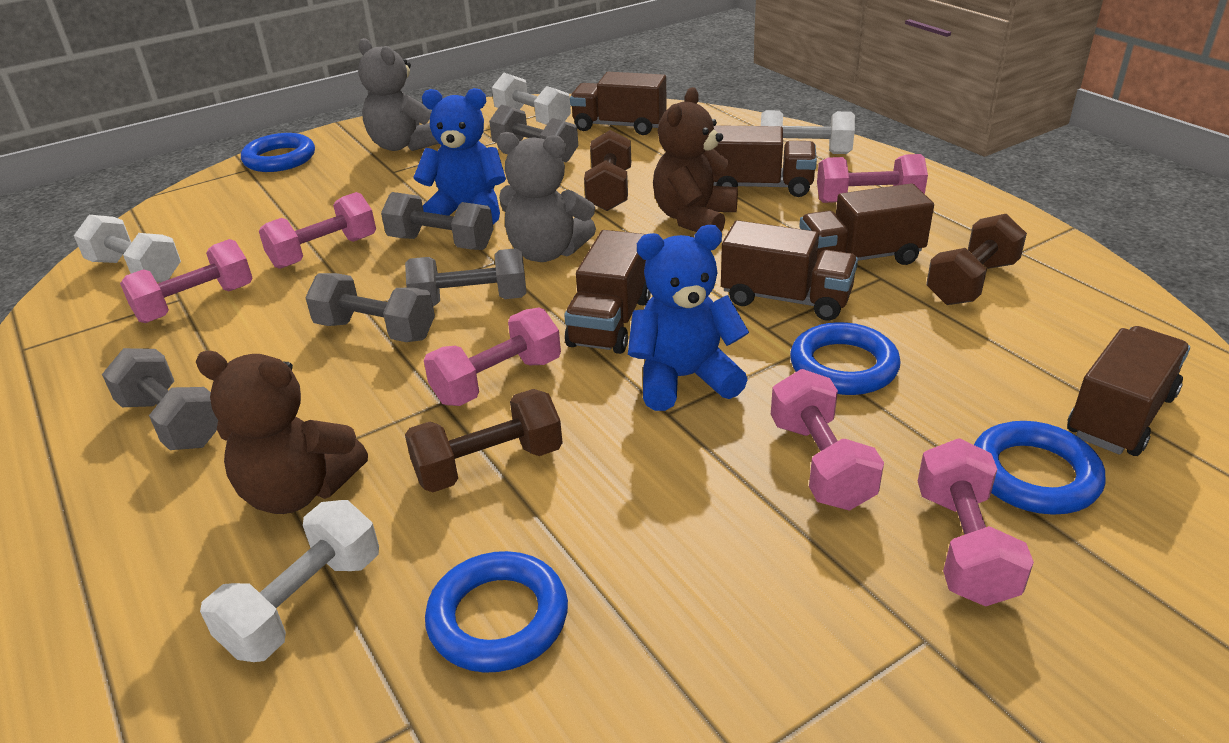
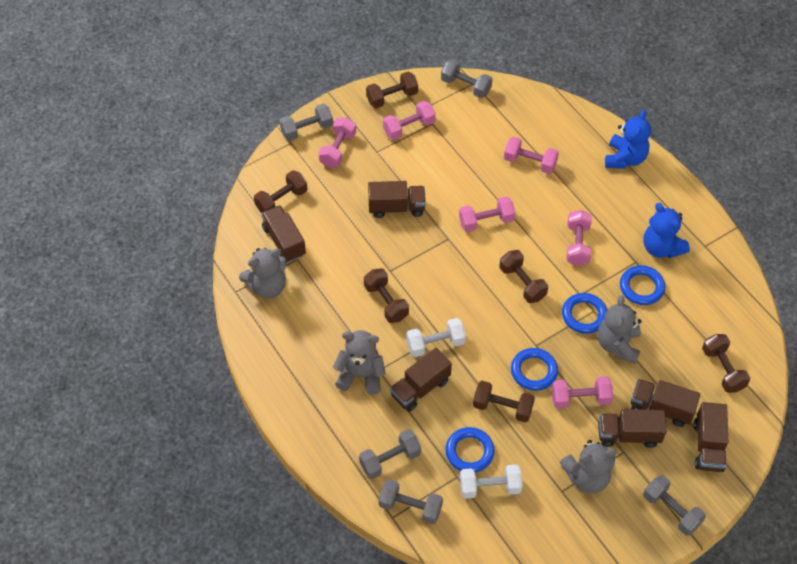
brown dumbbell: 3 -> 6
brown teddy bear: 2 -> 0
grey teddy bear: 2 -> 4
white dumbbell: 4 -> 2

